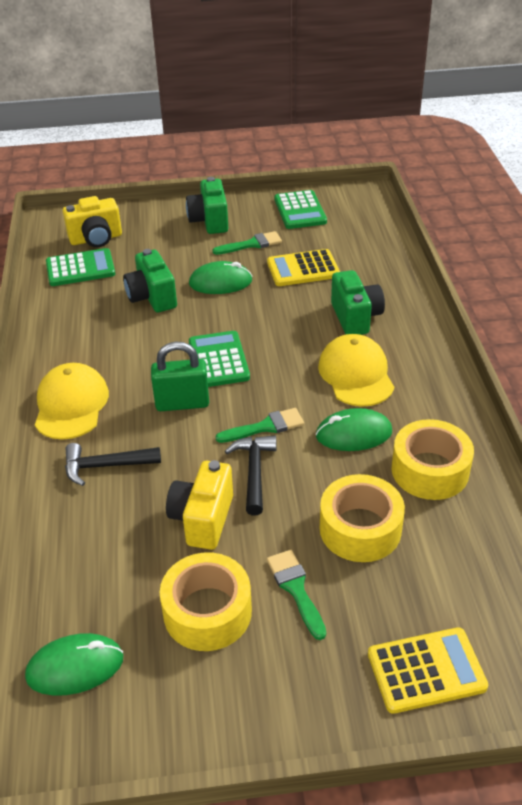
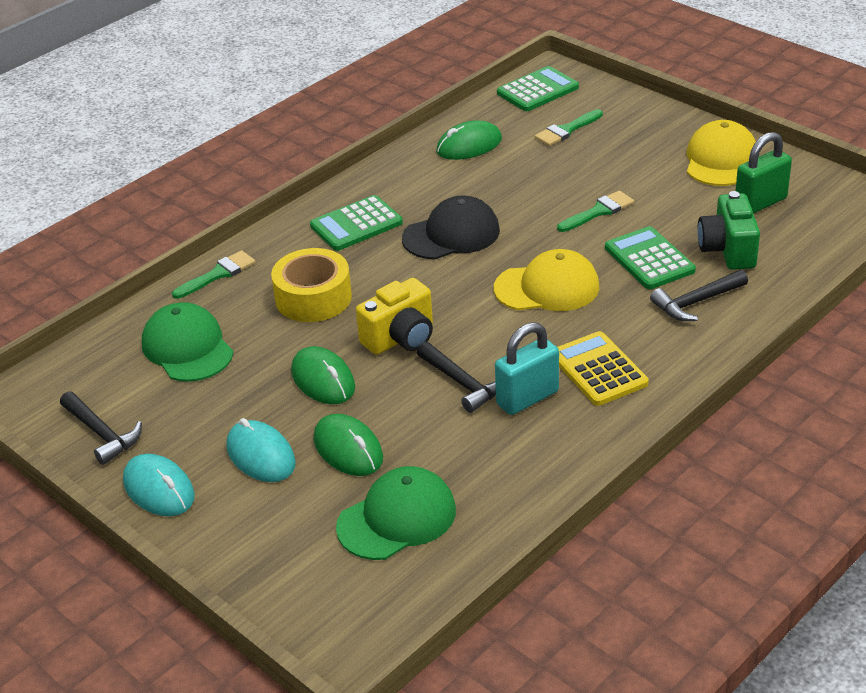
black cap: 0 -> 1
black hammer: 2 -> 3
green camera: 3 -> 1
green cap: 0 -> 2
turquoise mouse: 0 -> 2
turquoise padlock: 0 -> 1
yellow calculator: 2 -> 1
yellow camera: 2 -> 1
yellow tape: 3 -> 1

